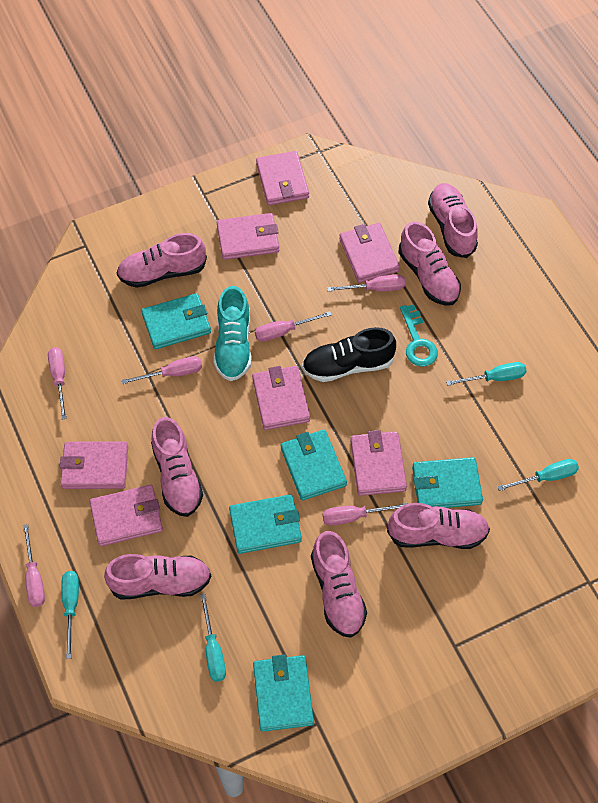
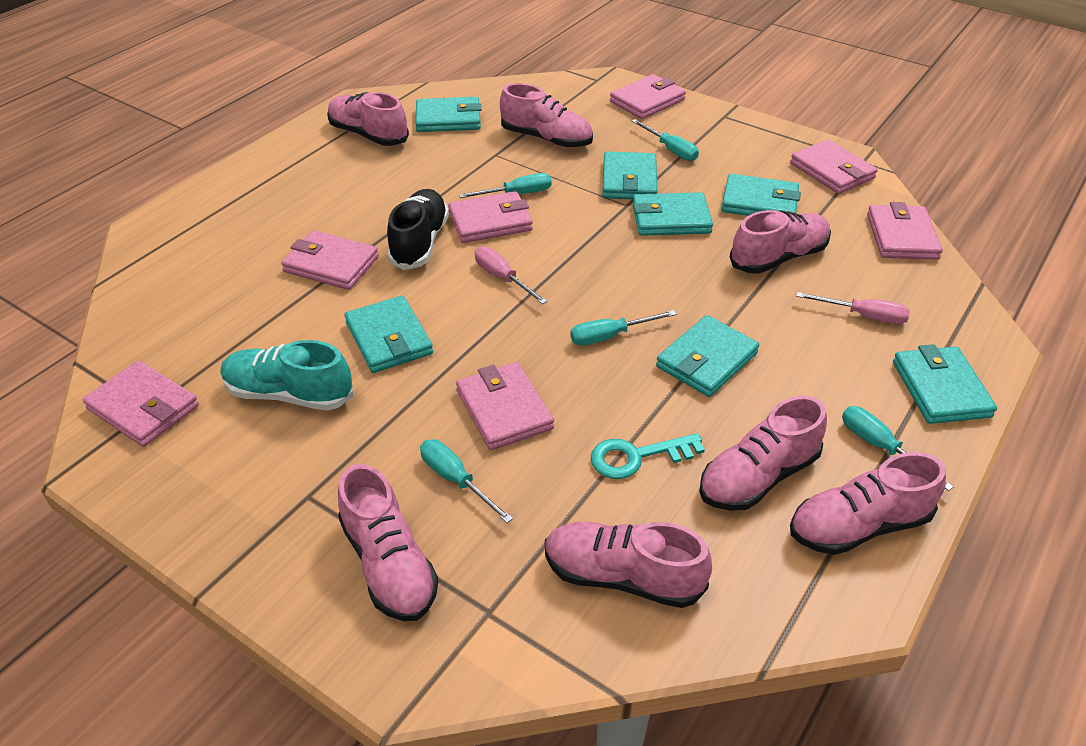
pink screwdriver: 6 -> 2
turquoise screwdriver: 4 -> 5
turquoise wallet: 5 -> 7

